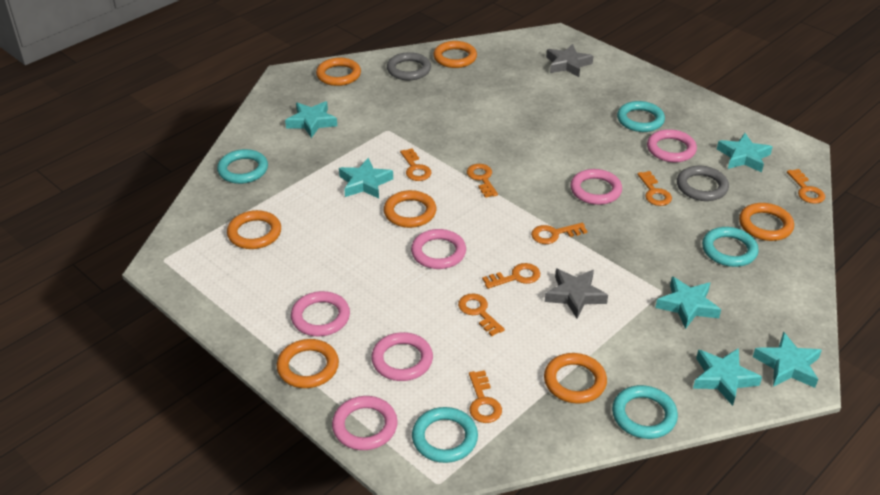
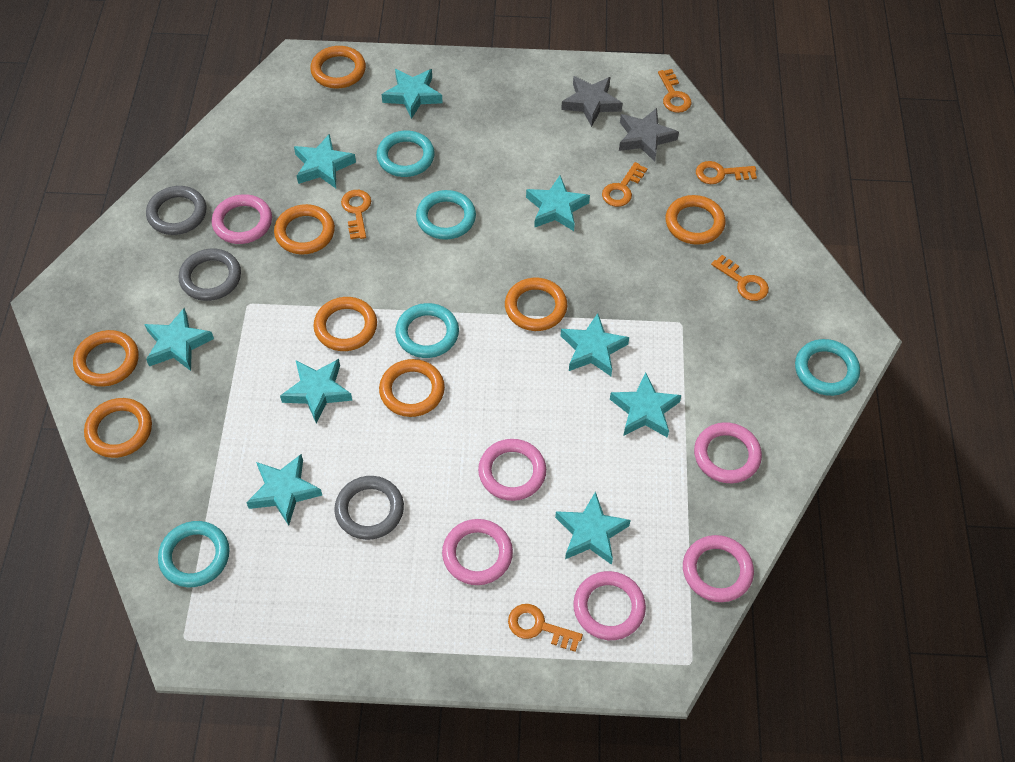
grey ring: 2 -> 3
orange key: 8 -> 6
orange ring: 7 -> 8
turquoise star: 6 -> 9

